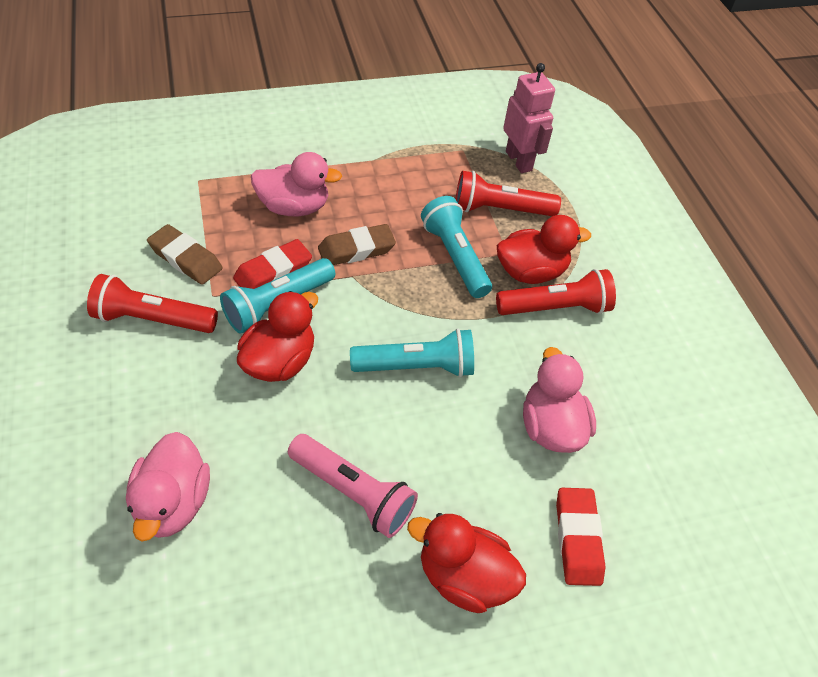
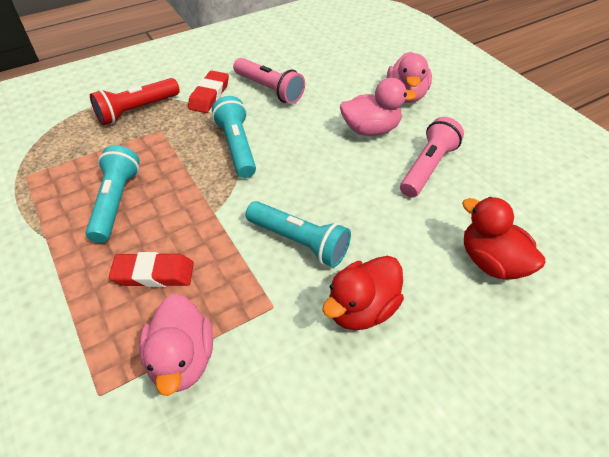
brown eraser: 2 -> 0
pink flashlight: 1 -> 2
pink robot: 1 -> 0
red duck: 3 -> 2
red flashlight: 3 -> 1

